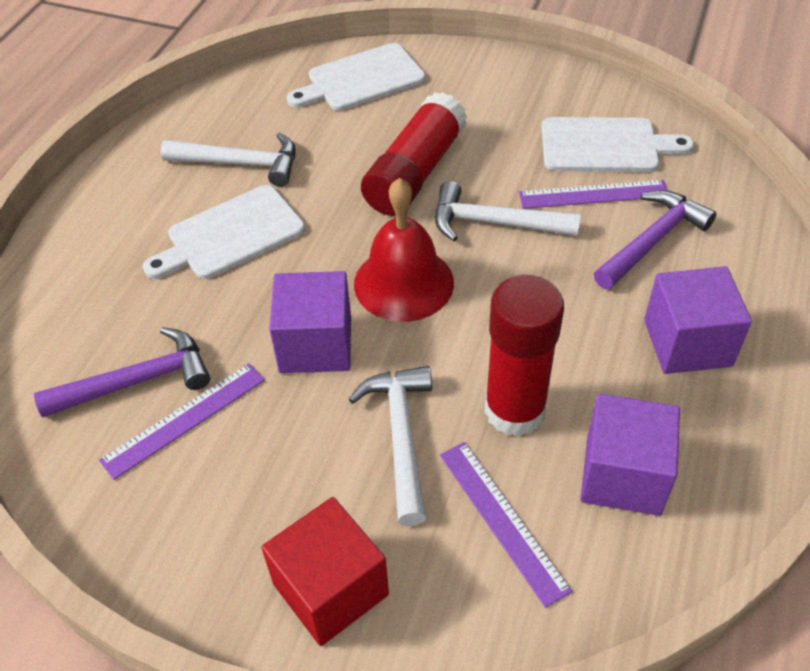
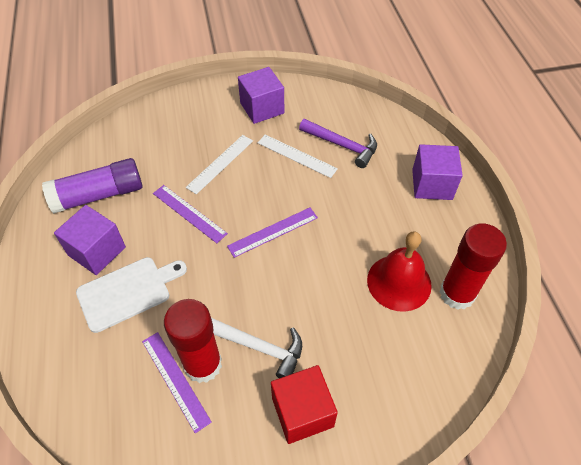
purple glue stick: 0 -> 1
purple hammer: 2 -> 1
white cutting board: 3 -> 1
white hammer: 3 -> 1
white ruler: 0 -> 2

